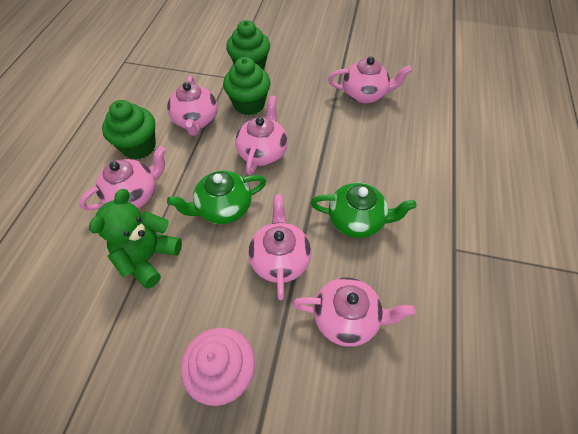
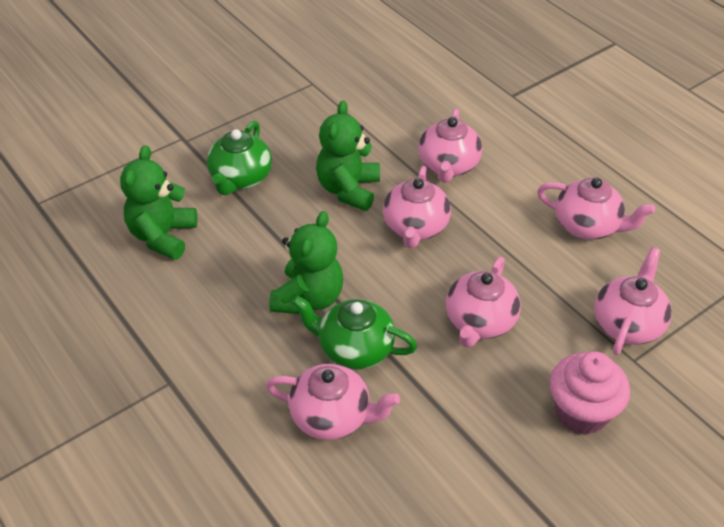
green cupcake: 3 -> 0
green teddy bear: 1 -> 3

